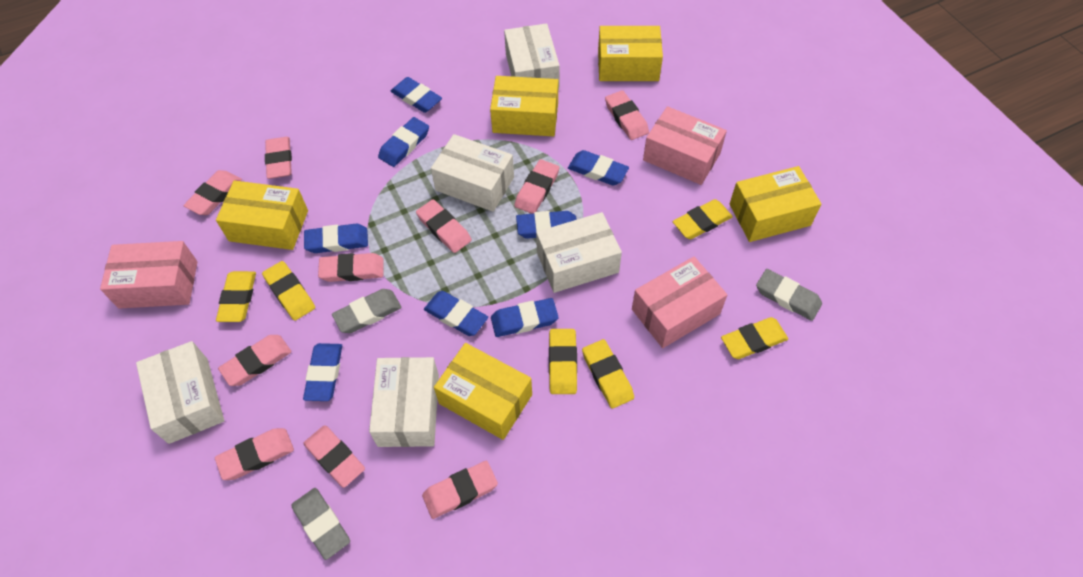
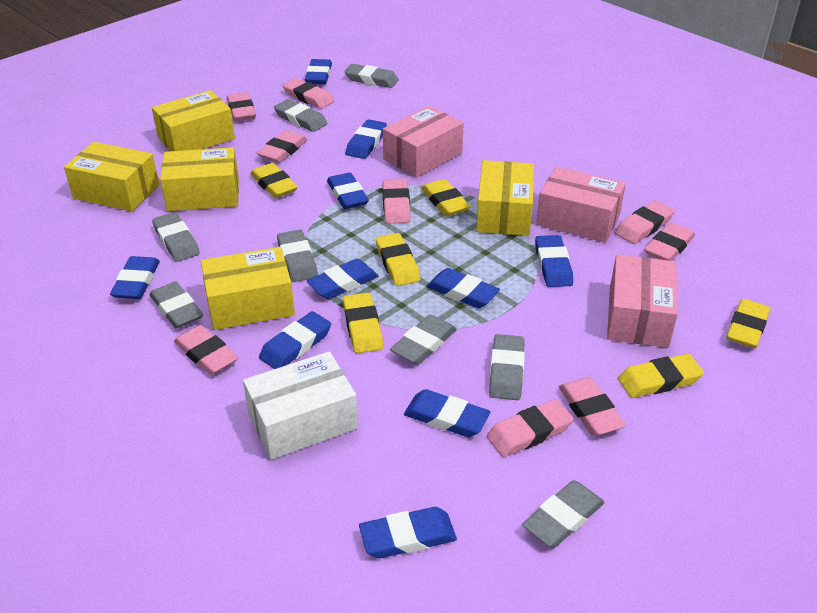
blue eraser: 8 -> 10
grey eraser: 3 -> 8
pink eraser: 10 -> 9
white box: 5 -> 1

